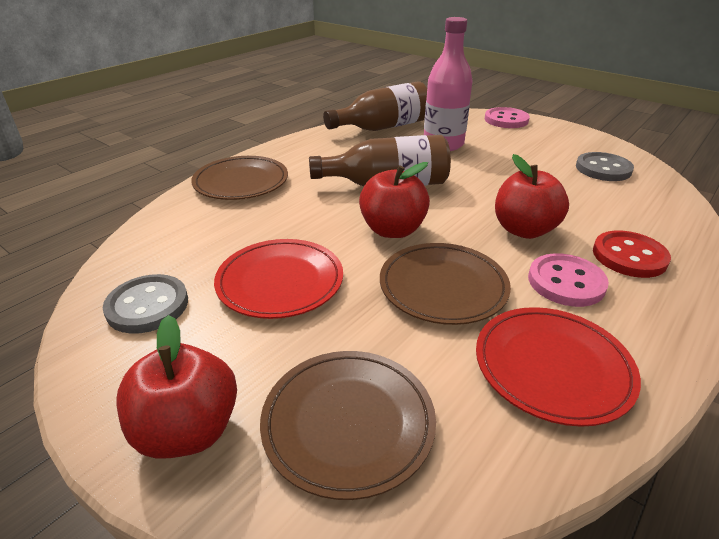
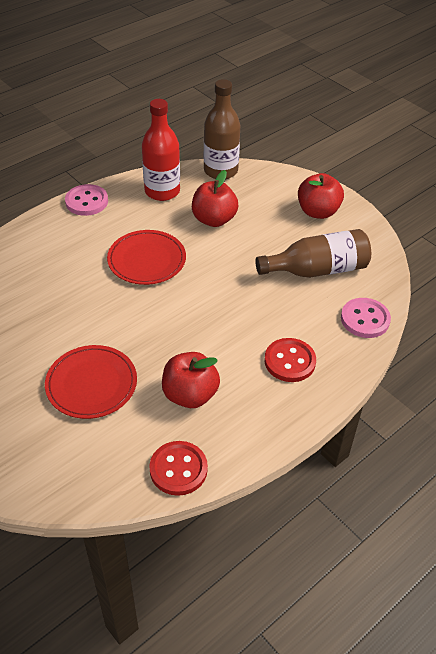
brown plate: 3 -> 0
grey button: 2 -> 0
pink bottle: 1 -> 0
red bottle: 0 -> 1
red button: 1 -> 2

